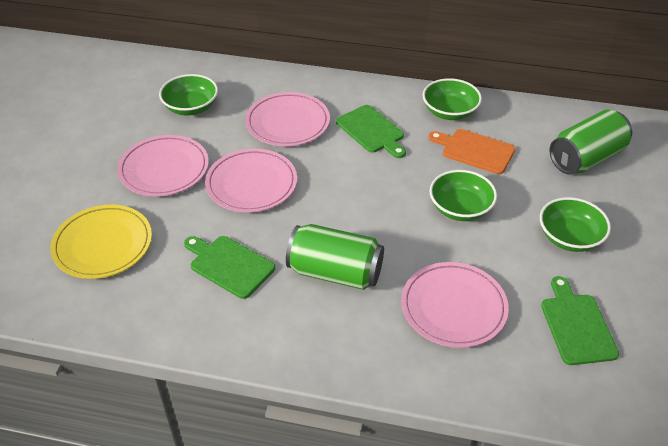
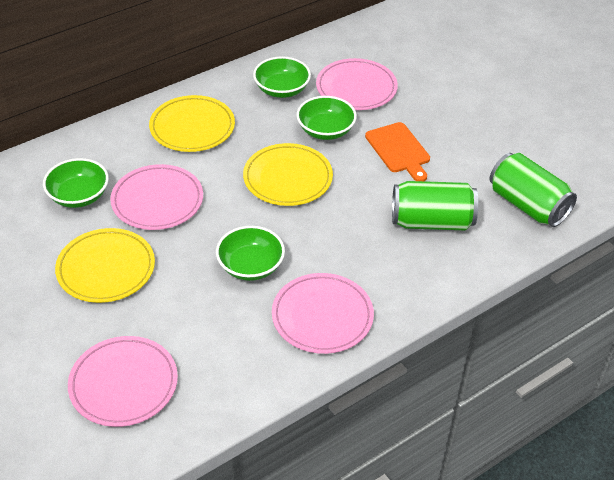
green cutting board: 3 -> 0
yellow plate: 1 -> 3

